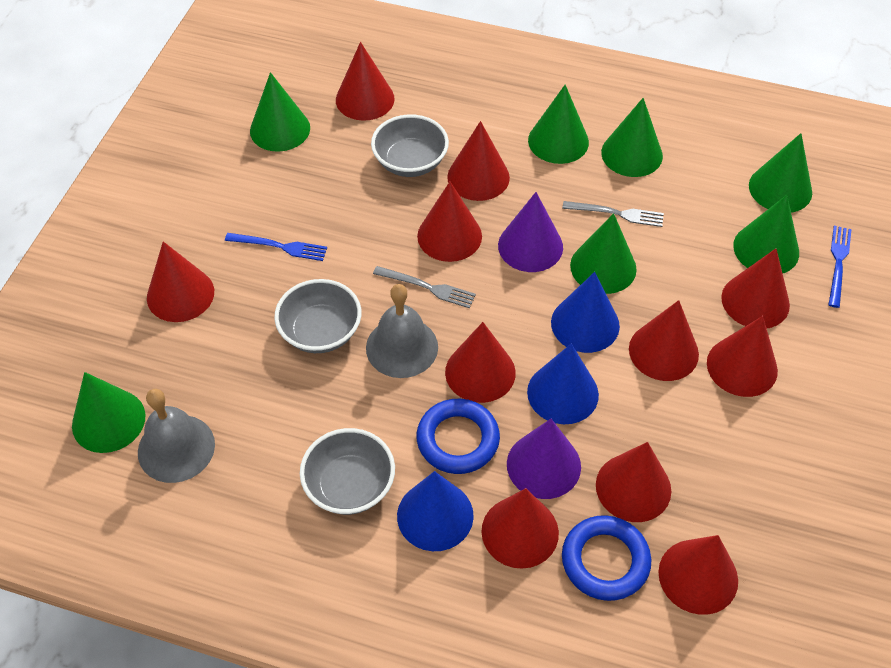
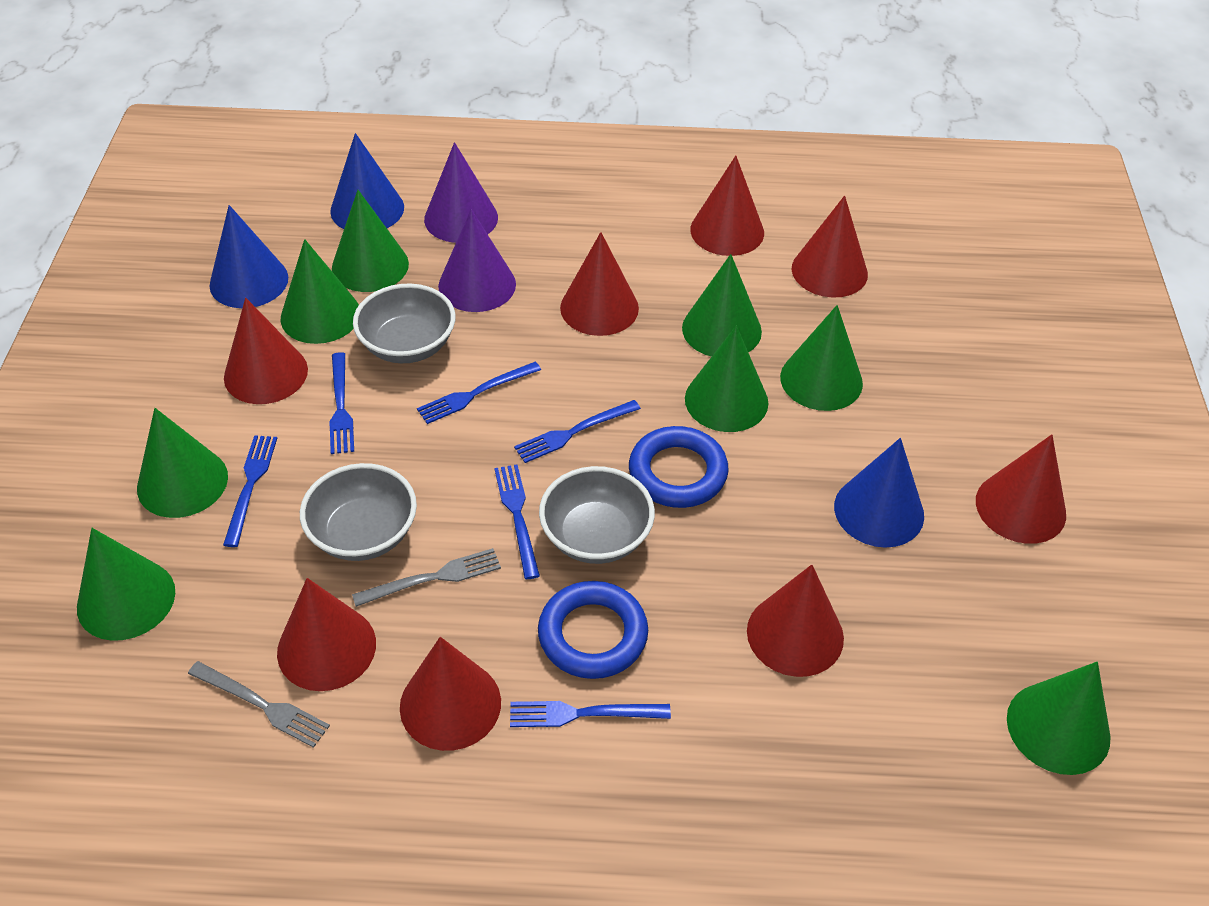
blue fork: 2 -> 6
green cone: 7 -> 8
grey bell: 2 -> 0
red cone: 11 -> 8

